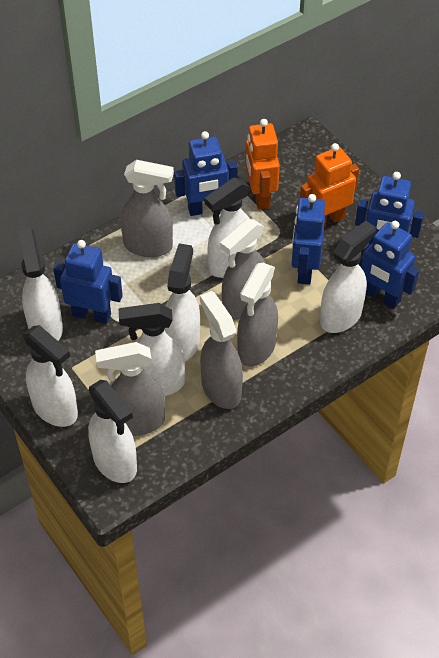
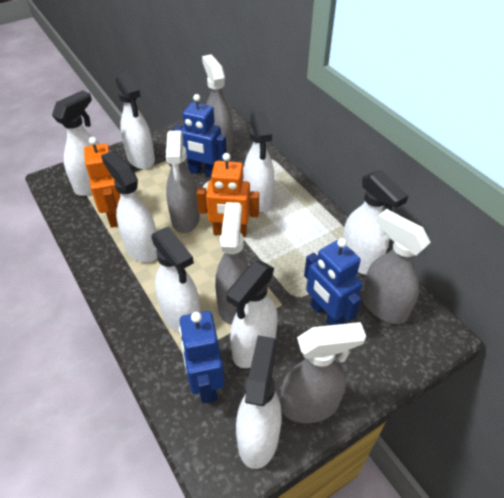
blue robot: 5 -> 3
white spray bottle: 7 -> 8

